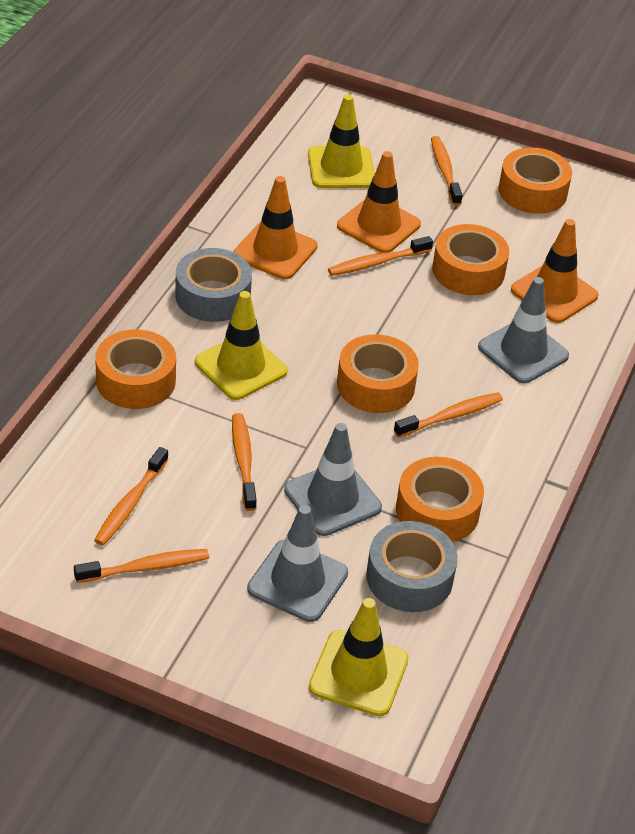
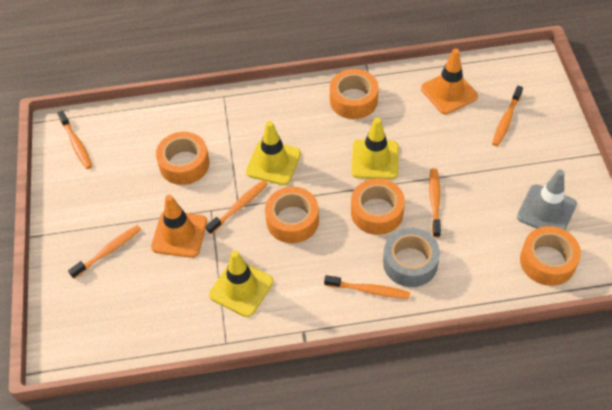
grey tape: 2 -> 1
grey traffic cone: 3 -> 1
orange traffic cone: 3 -> 2

